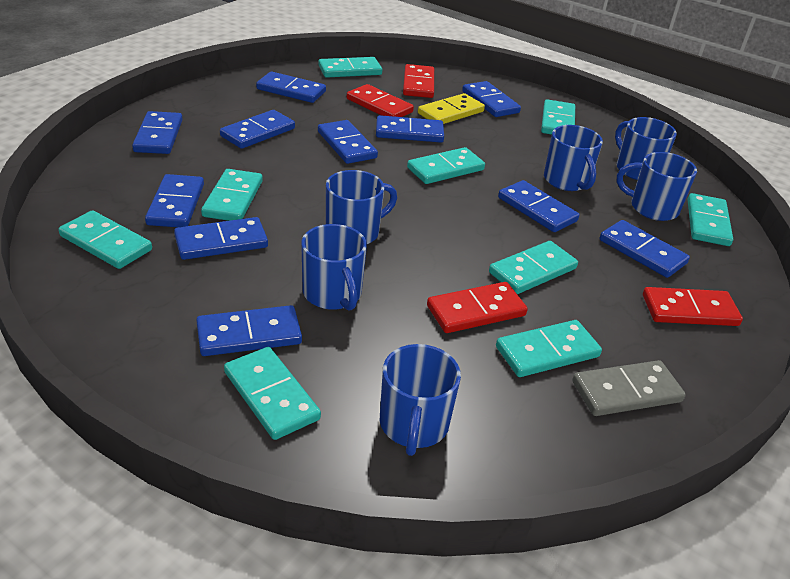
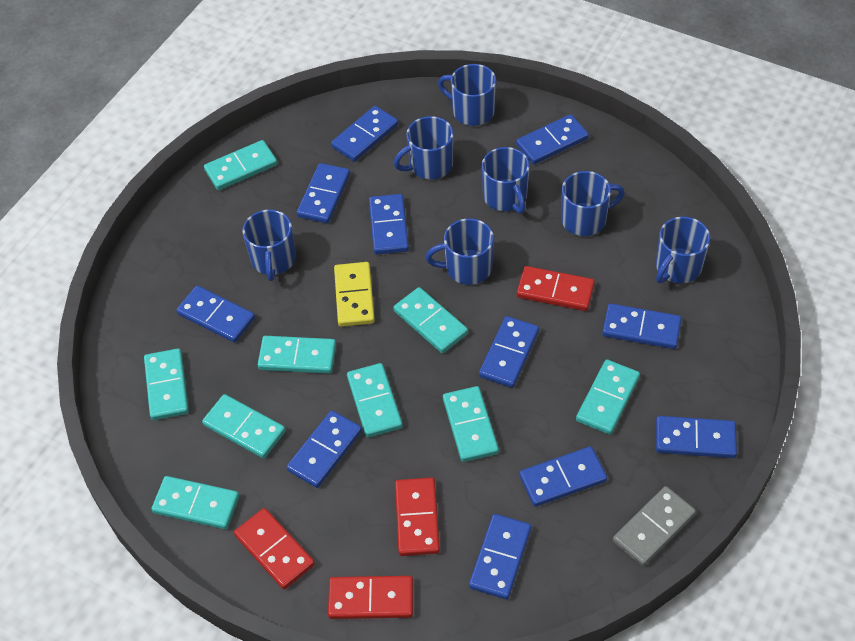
blue mug: 6 -> 7

